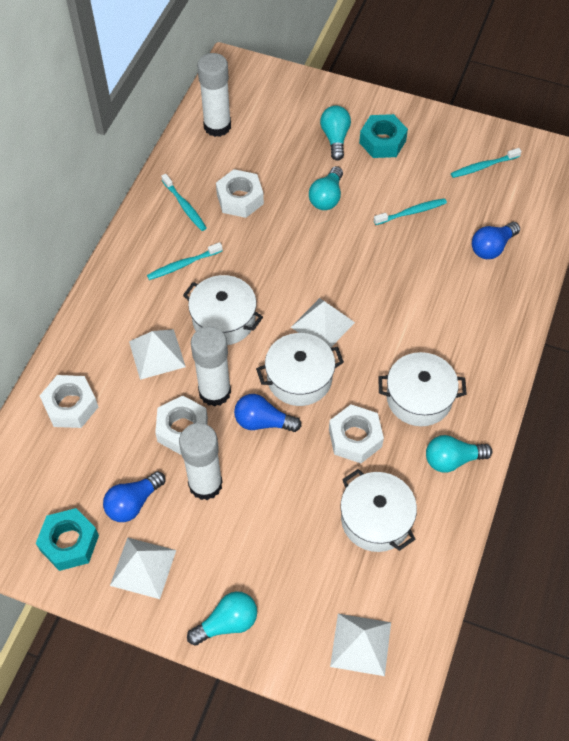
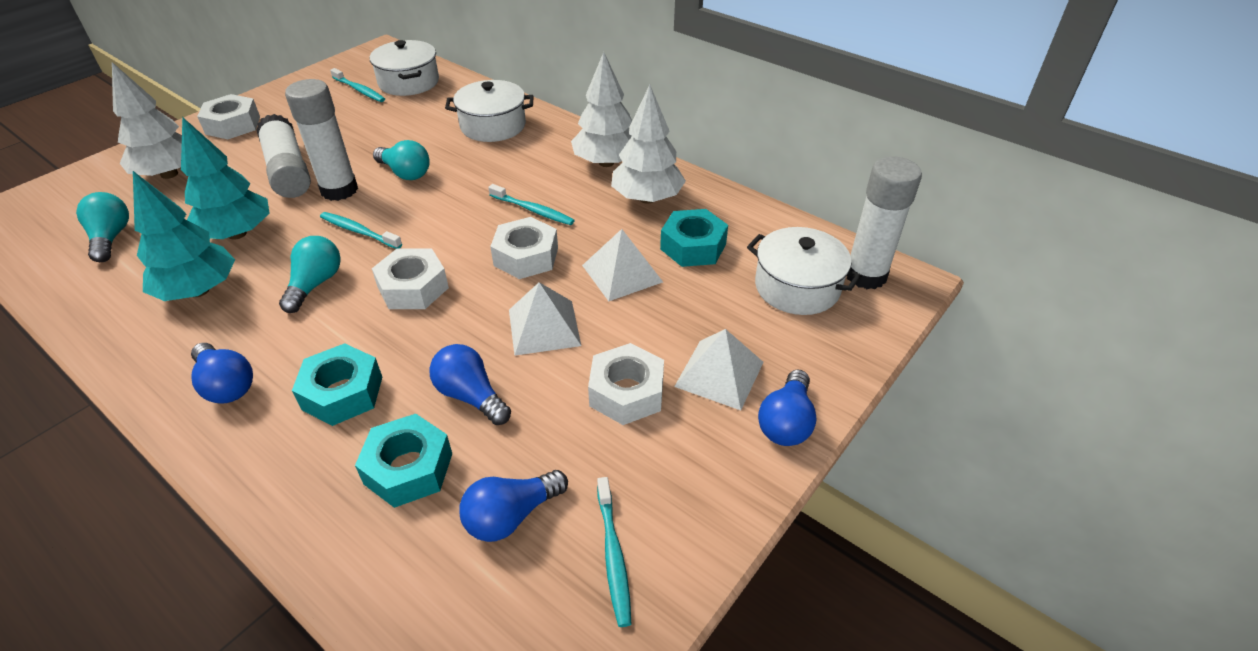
blue light bulb: 3 -> 4
turquoise light bulb: 4 -> 3
turquoise nut: 2 -> 3
turquoise tree: 0 -> 2
white pot: 4 -> 3
white pyramid: 4 -> 3
white tree: 0 -> 3

